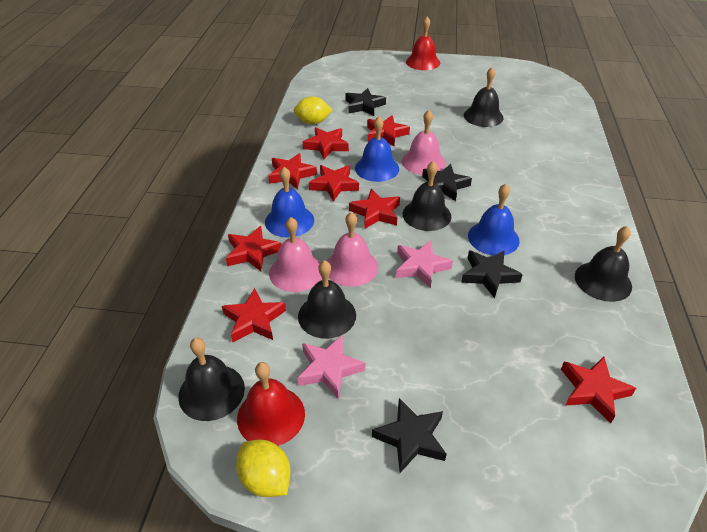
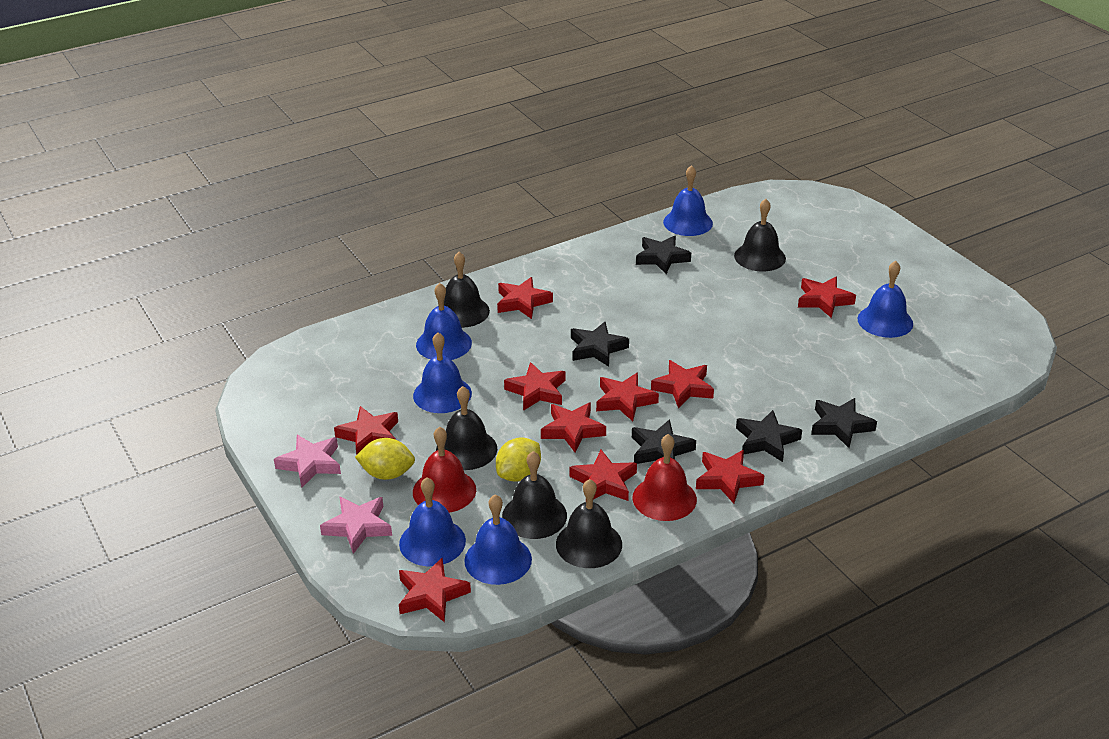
black star: 4 -> 5
blue bell: 3 -> 6
pink bell: 3 -> 0
red star: 8 -> 10

